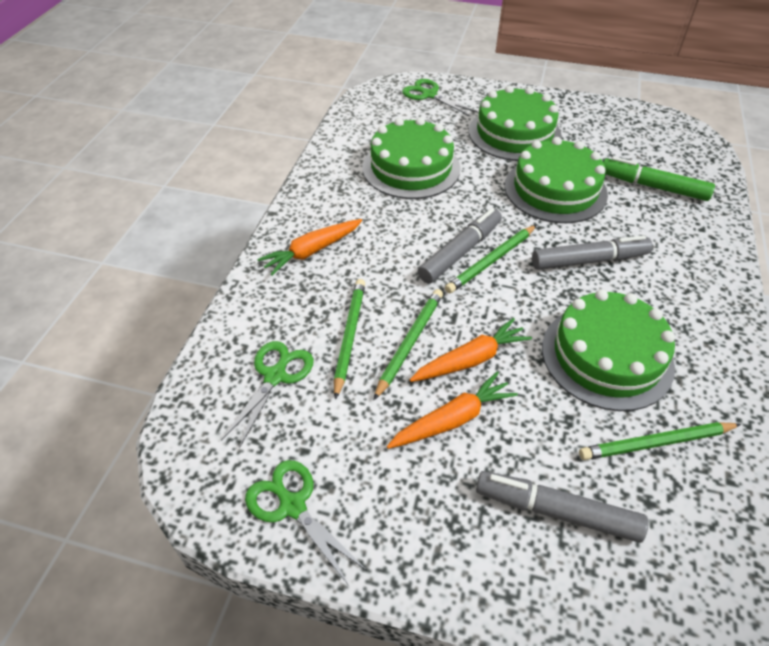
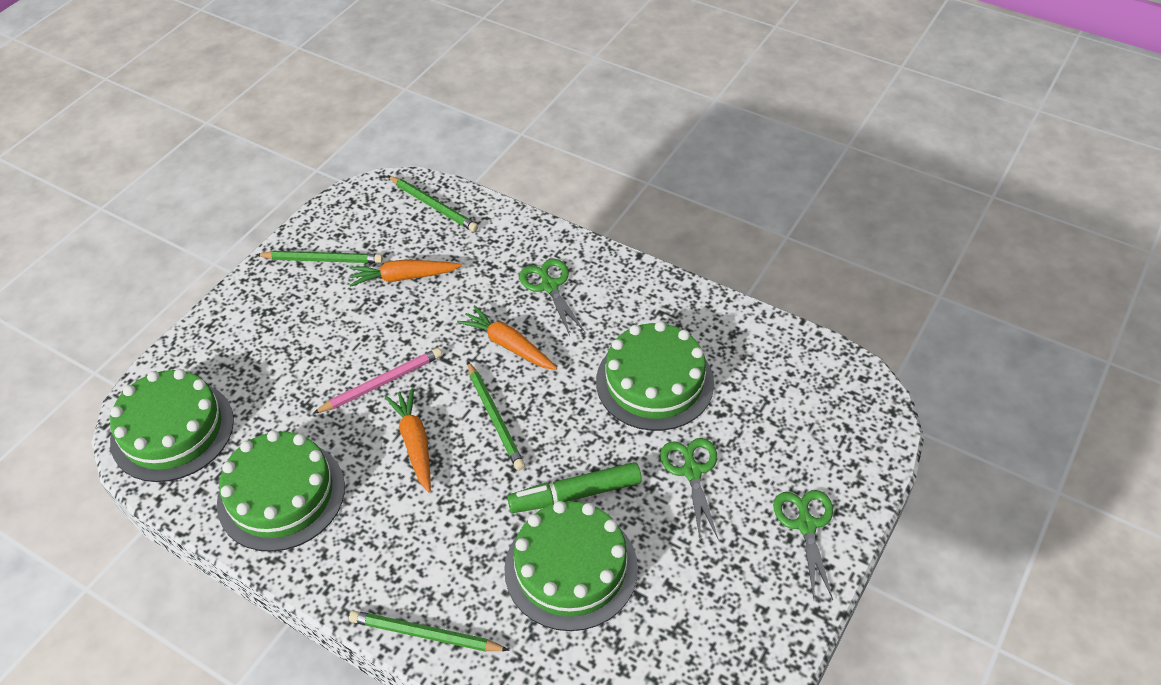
grey marker: 3 -> 0
pink pencil: 0 -> 1

